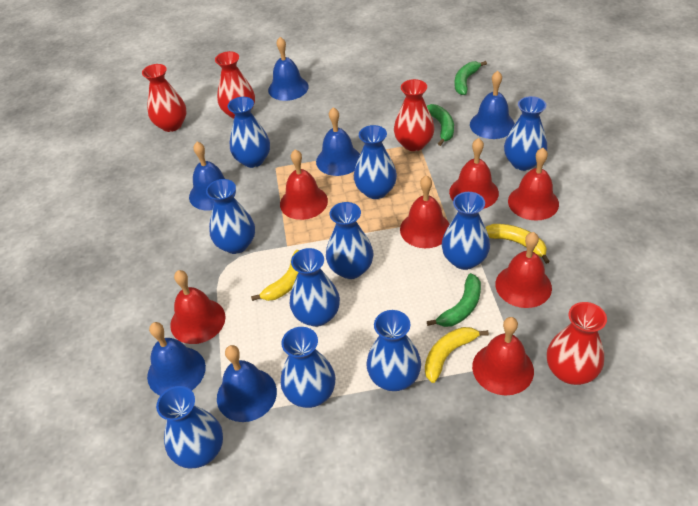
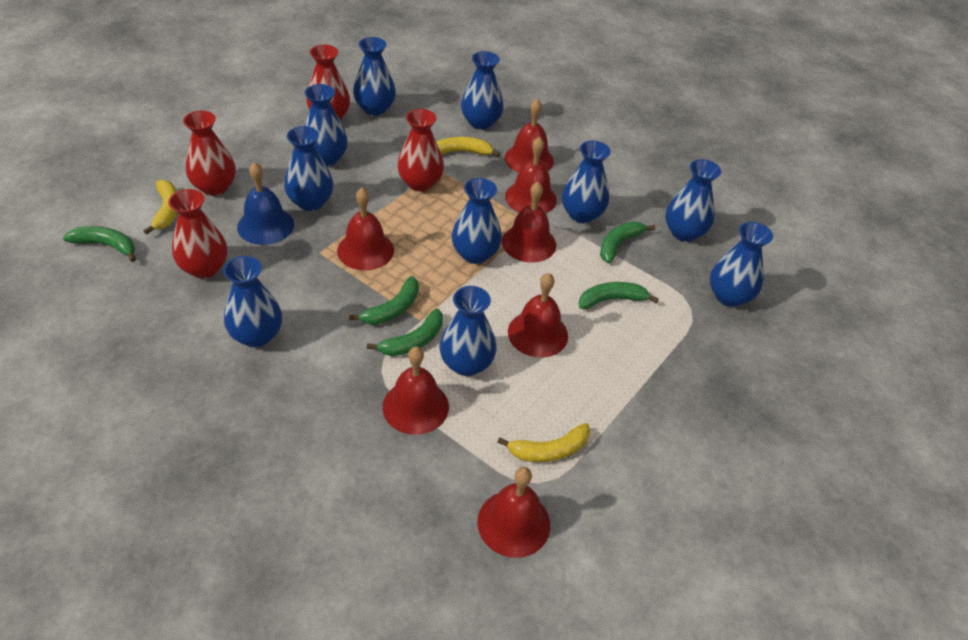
blue bell: 6 -> 1
green banana: 3 -> 5

